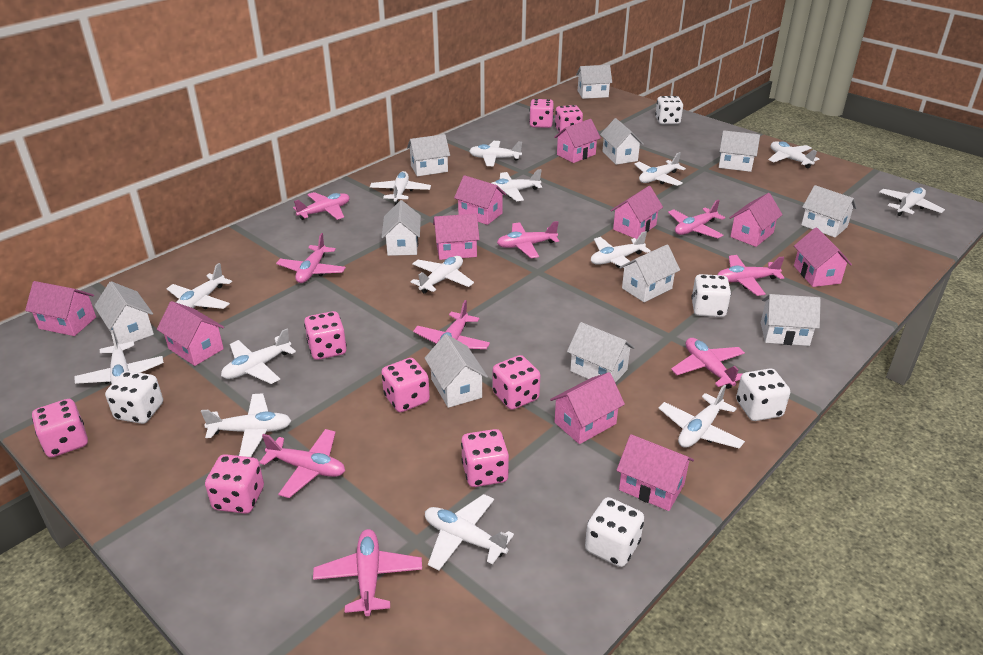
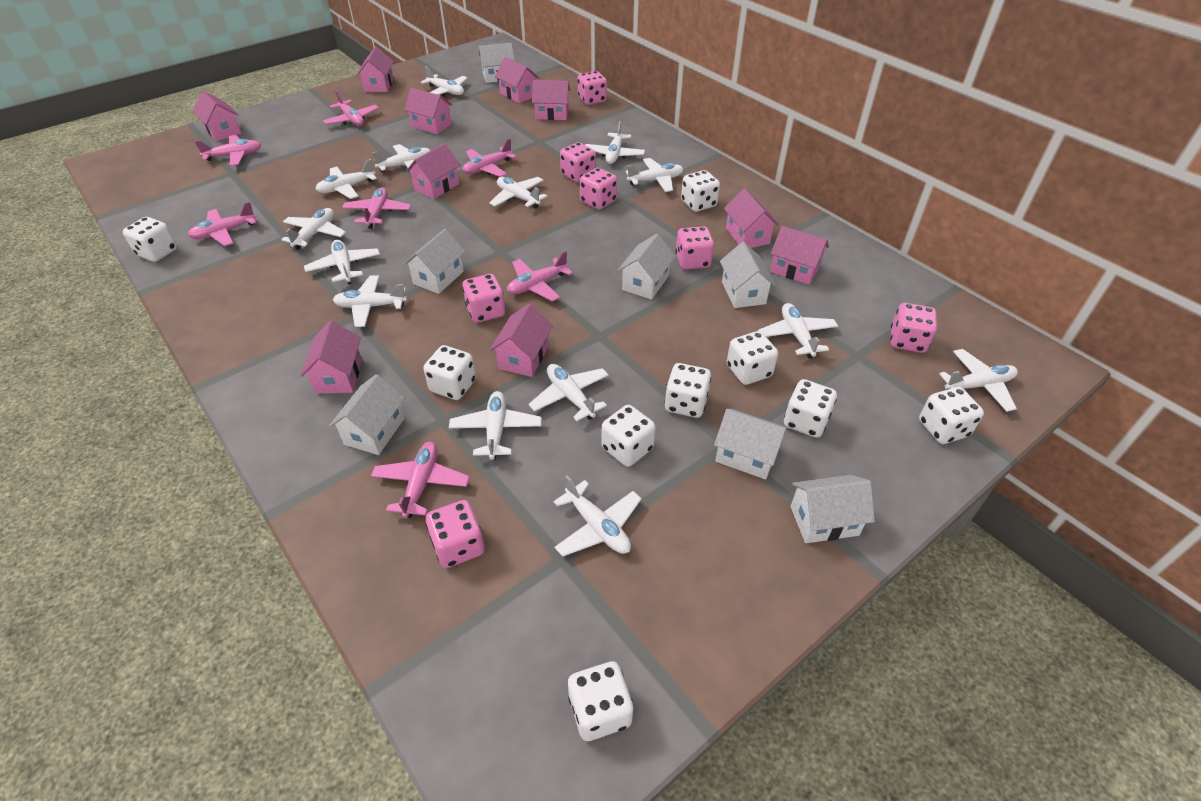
pink dice: 8 -> 7
pink plane: 9 -> 7
white dice: 5 -> 9
white house: 11 -> 7

